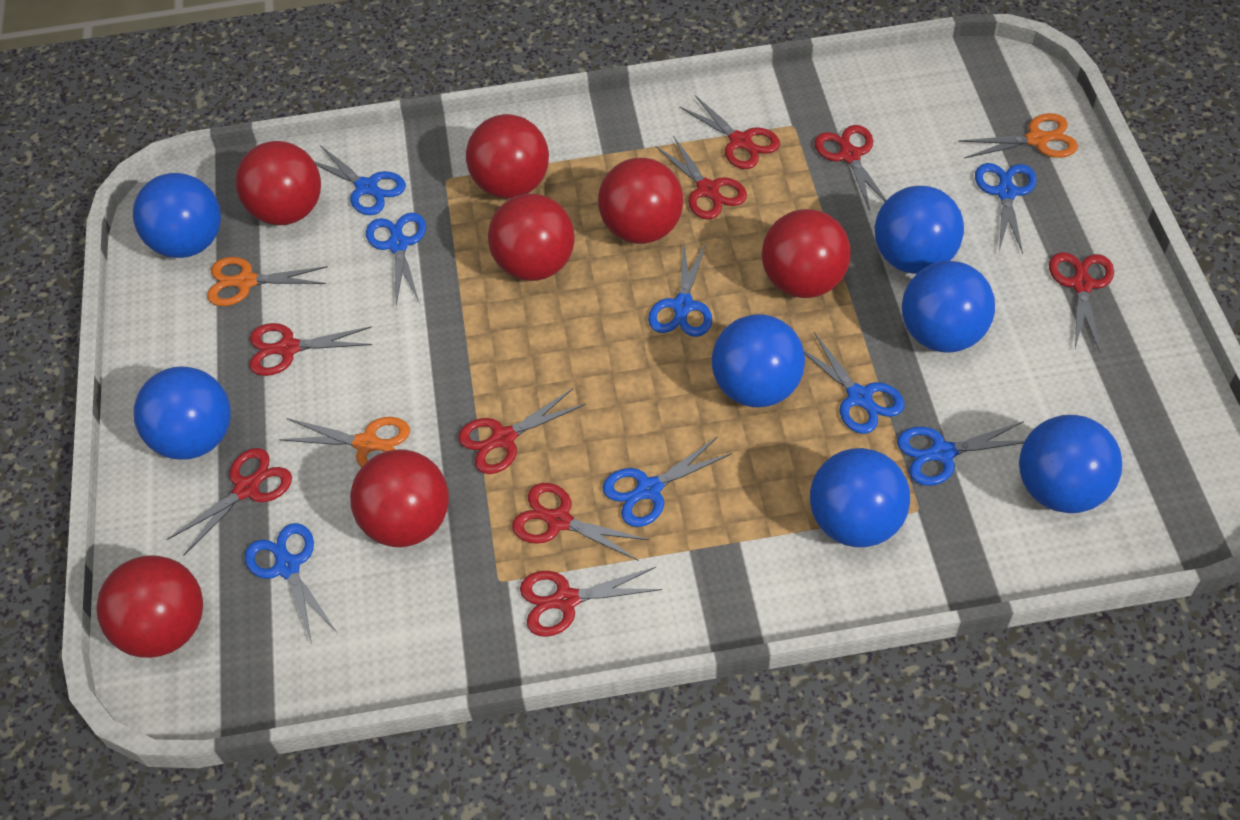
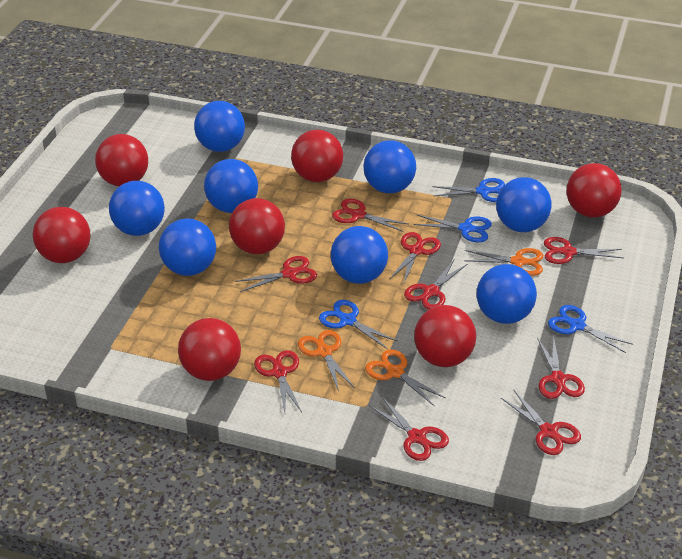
blue ball: 7 -> 8
blue scissors: 8 -> 4

